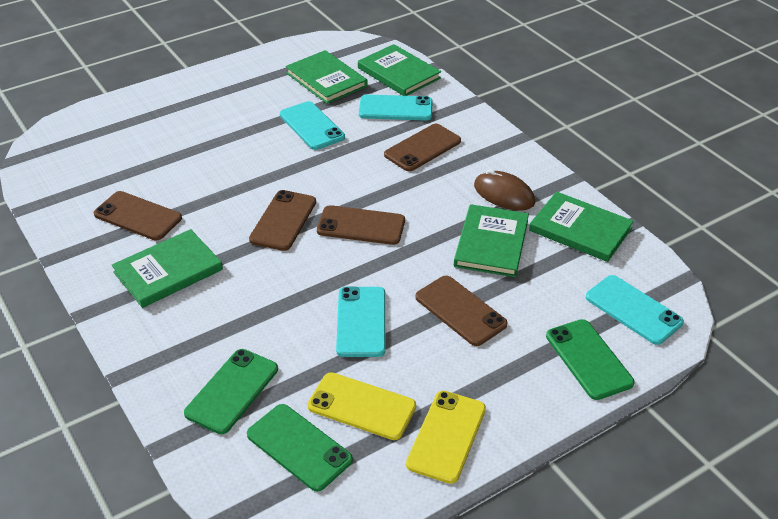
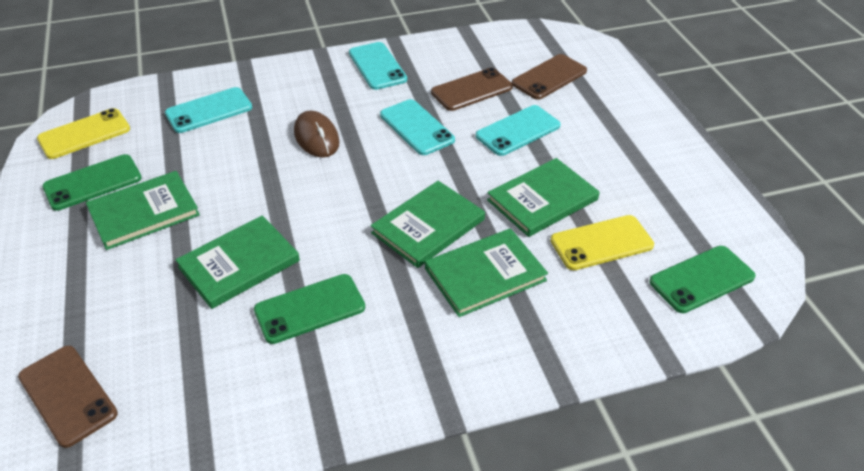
brown phone: 5 -> 3

